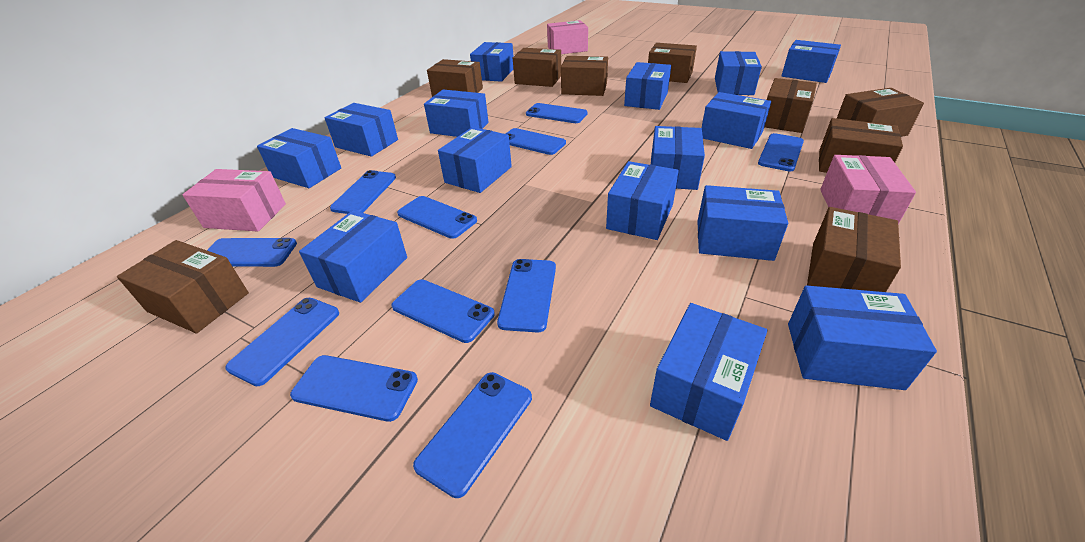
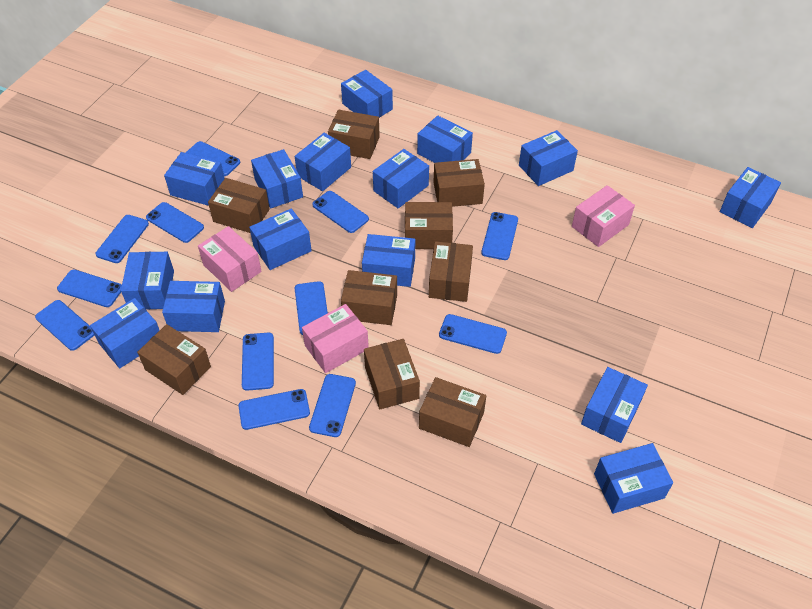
blue phone: 11 -> 12

